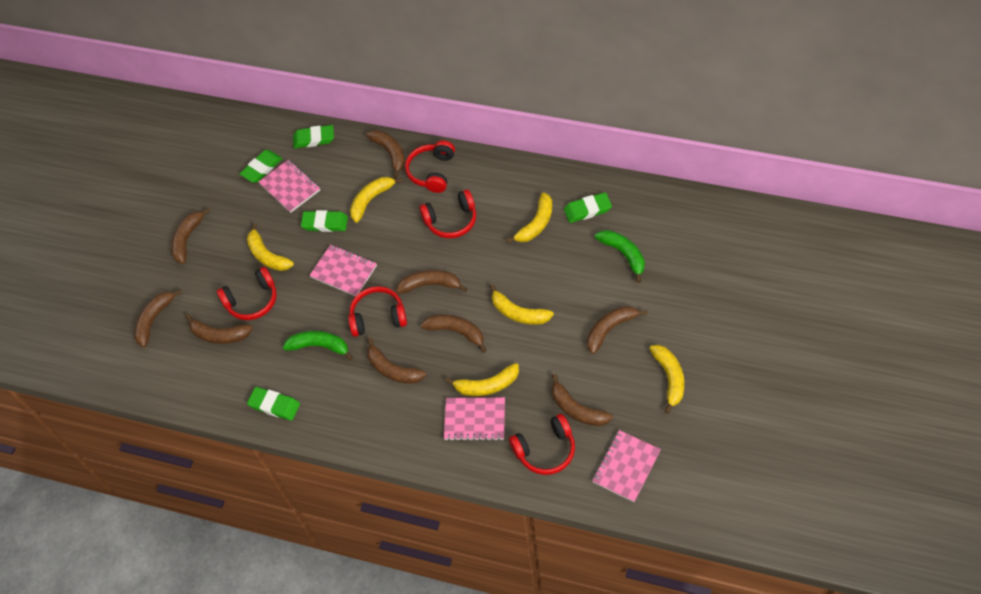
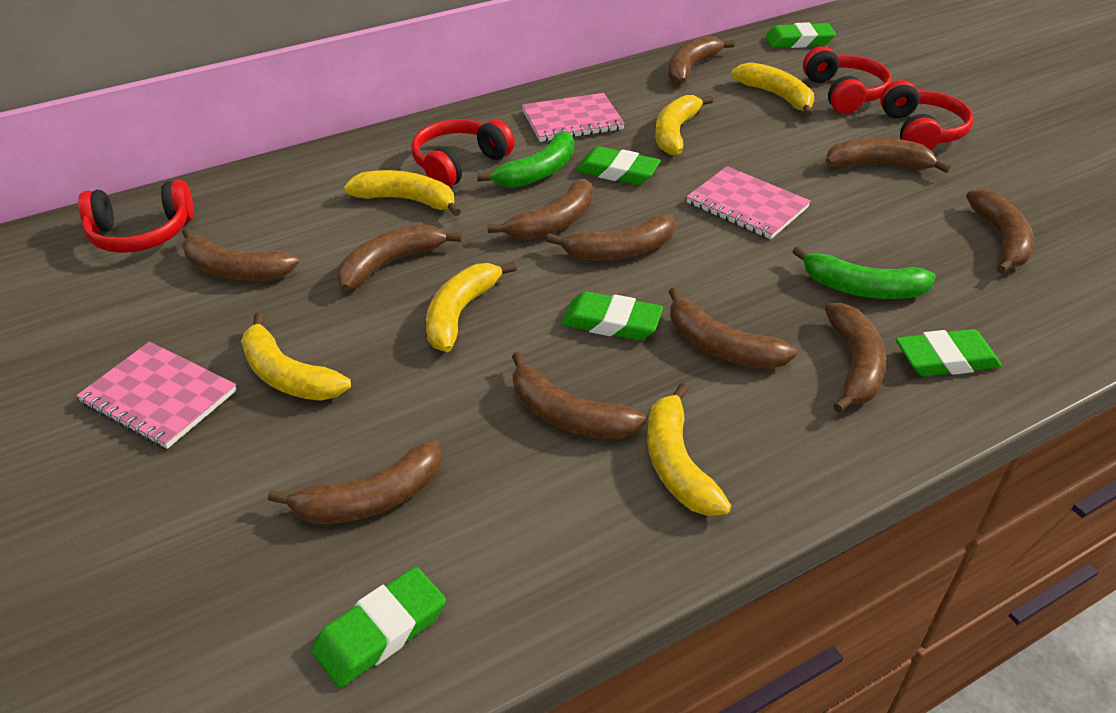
brown banana: 9 -> 11
pink notebook: 4 -> 3
red headphones: 5 -> 4

